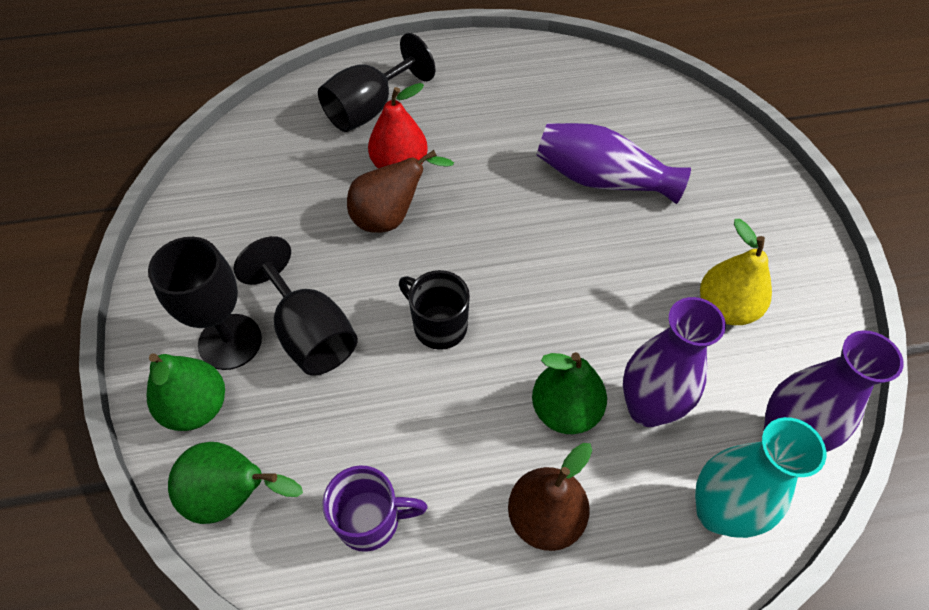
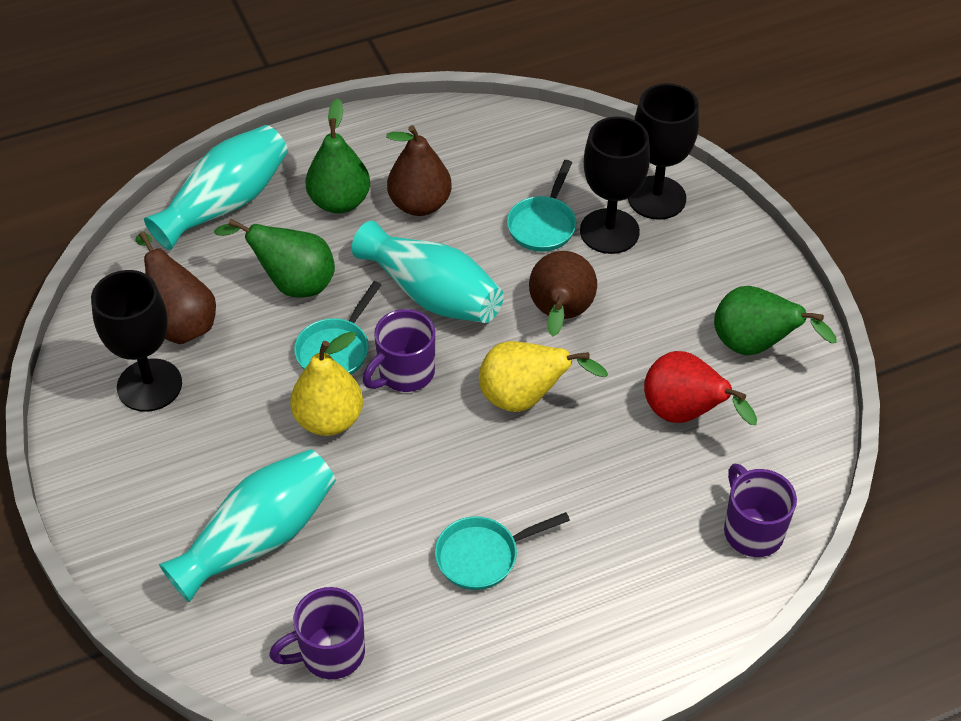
black mug: 1 -> 0
brown pear: 2 -> 3
purple mug: 1 -> 3
purple vase: 3 -> 0
turquoise pan: 0 -> 3
turquoise vase: 1 -> 3
yellow pear: 1 -> 2

